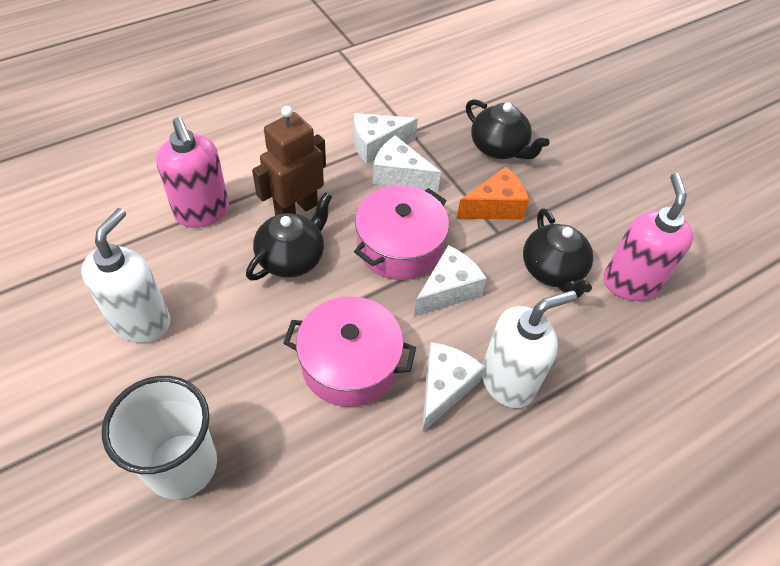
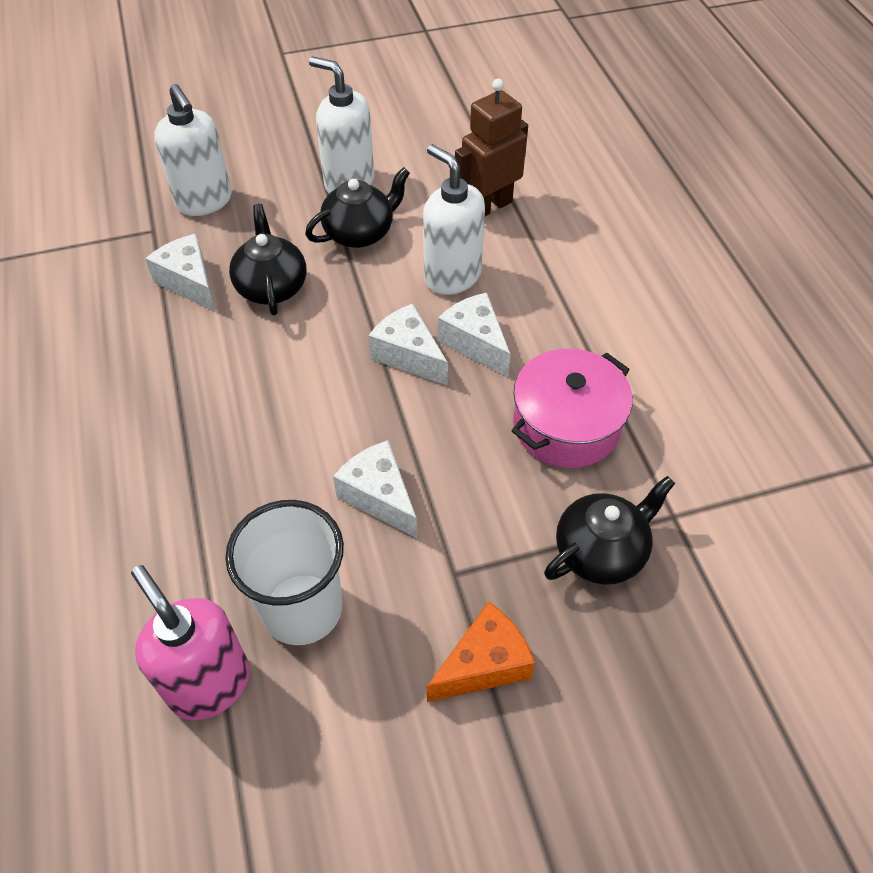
pink pot: 2 -> 1
pink soap dispenser: 2 -> 1
white soap dispenser: 2 -> 3

